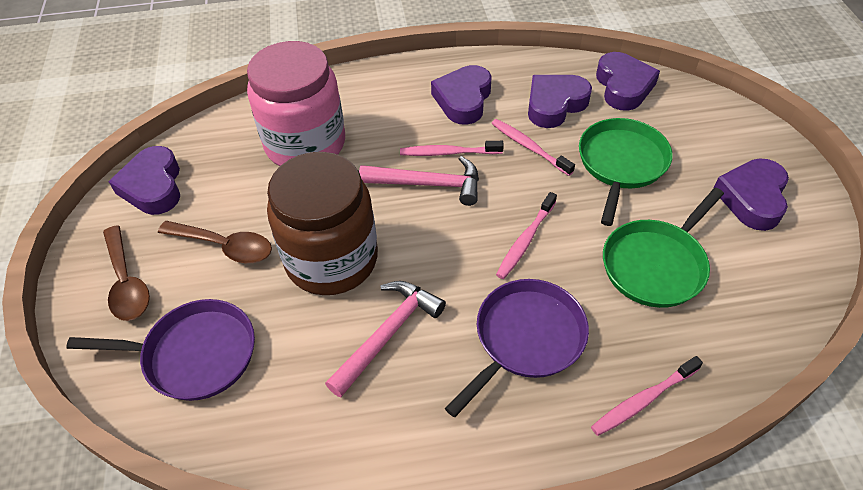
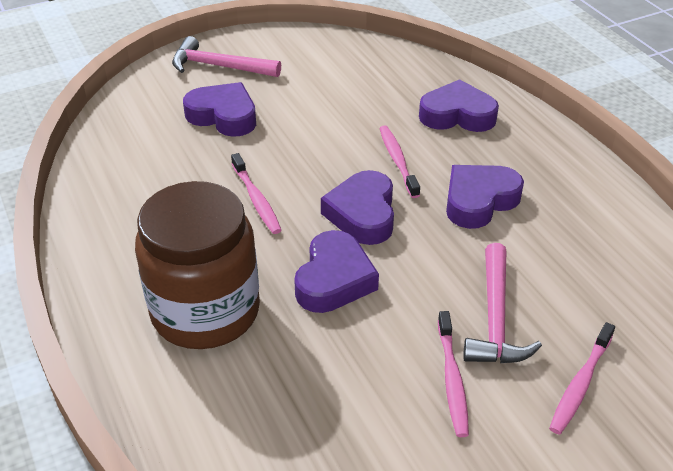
brown spoon: 2 -> 0
green pan: 2 -> 0
pink jar: 1 -> 0
purple pan: 2 -> 0

